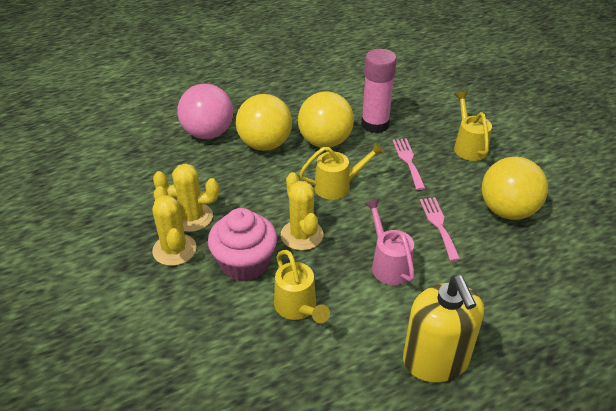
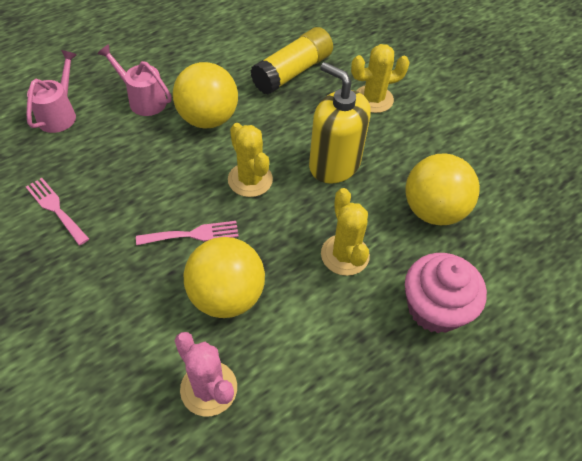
pink ball: 1 -> 0
pink cactus: 0 -> 1
pink glue stick: 1 -> 0
pink watering can: 1 -> 2
yellow glue stick: 0 -> 1
yellow watering can: 3 -> 0

